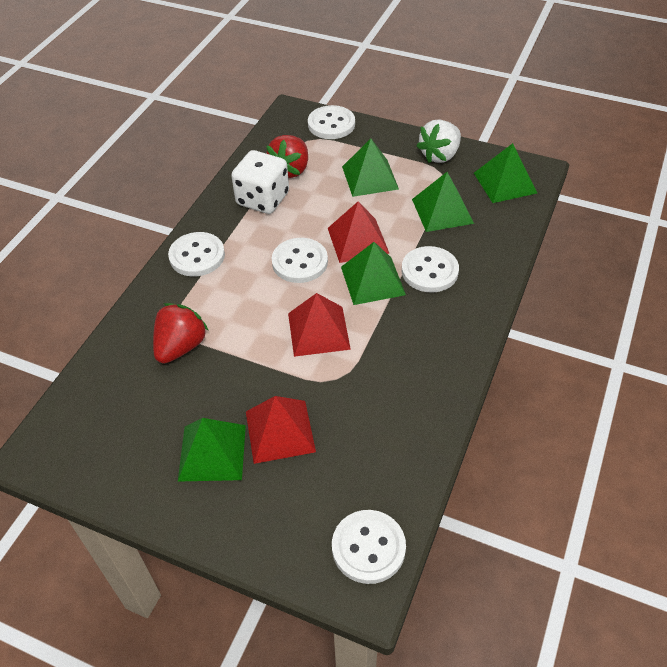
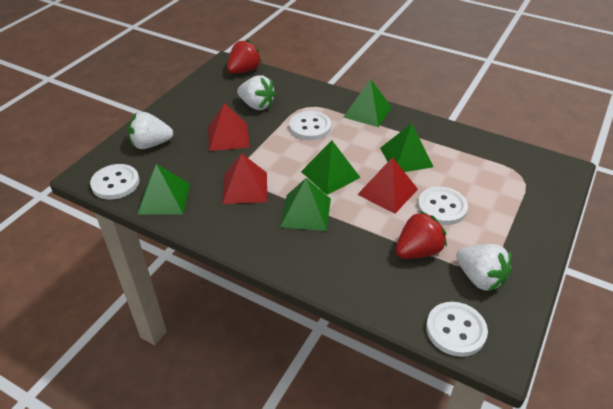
white button: 5 -> 4
white dice: 1 -> 0
white strawberry: 1 -> 3

